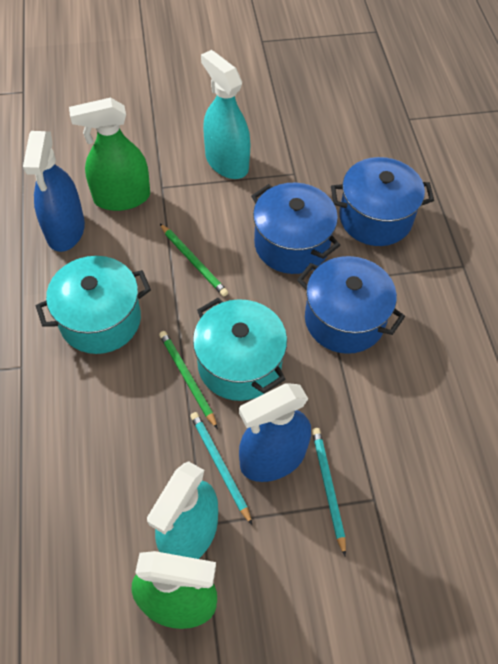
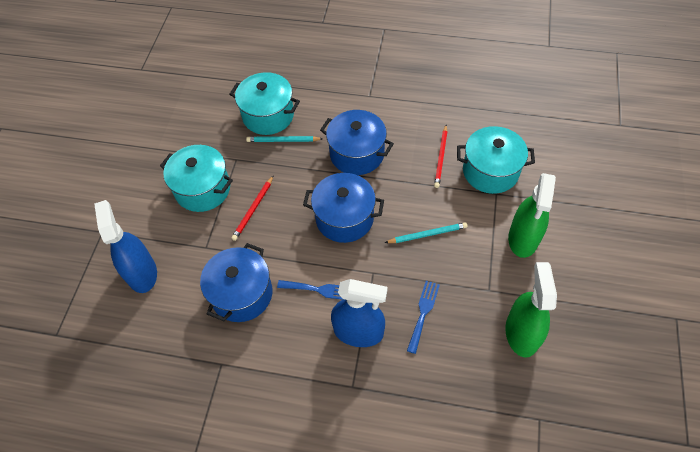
blue fork: 0 -> 2
green pencil: 2 -> 0
red pencil: 0 -> 2
turquoise pot: 2 -> 3
turquoise spray bottle: 2 -> 0

